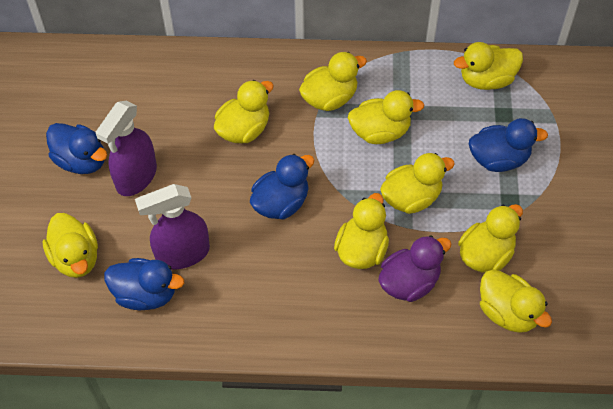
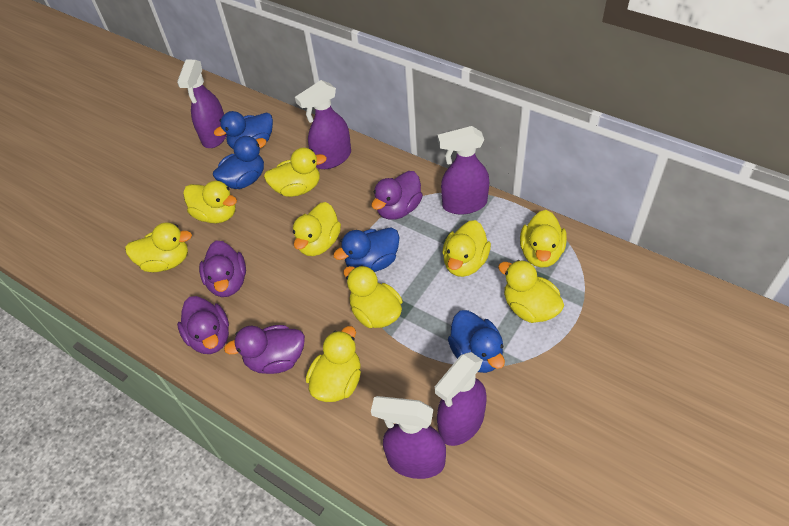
purple duck: 1 -> 4
purple spray bottle: 2 -> 5

